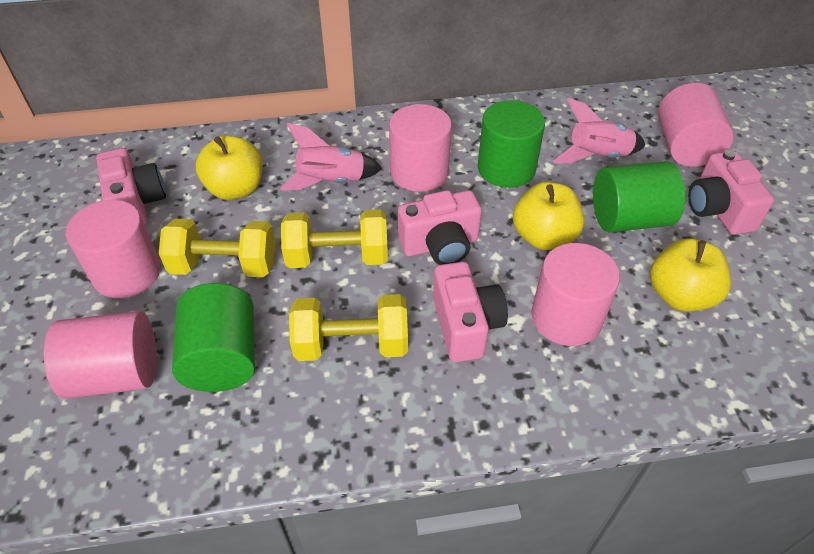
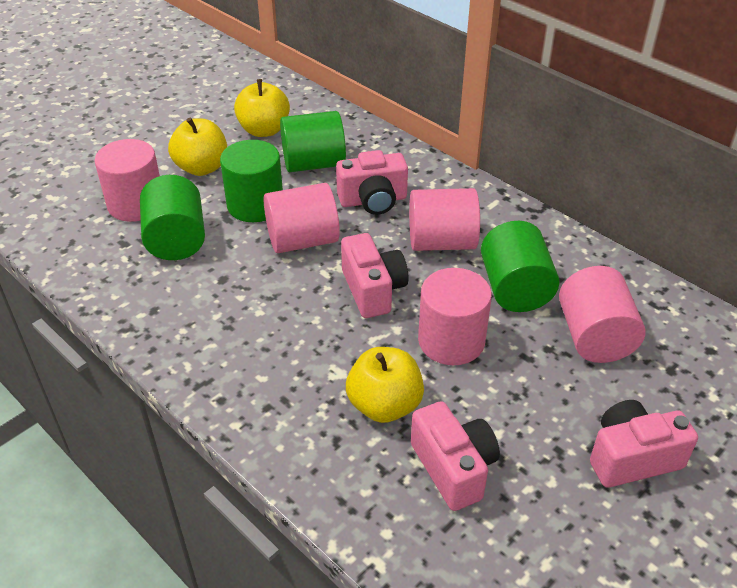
green cylinder: 3 -> 4
pink rocket: 2 -> 0
yellow dumbbell: 3 -> 0

